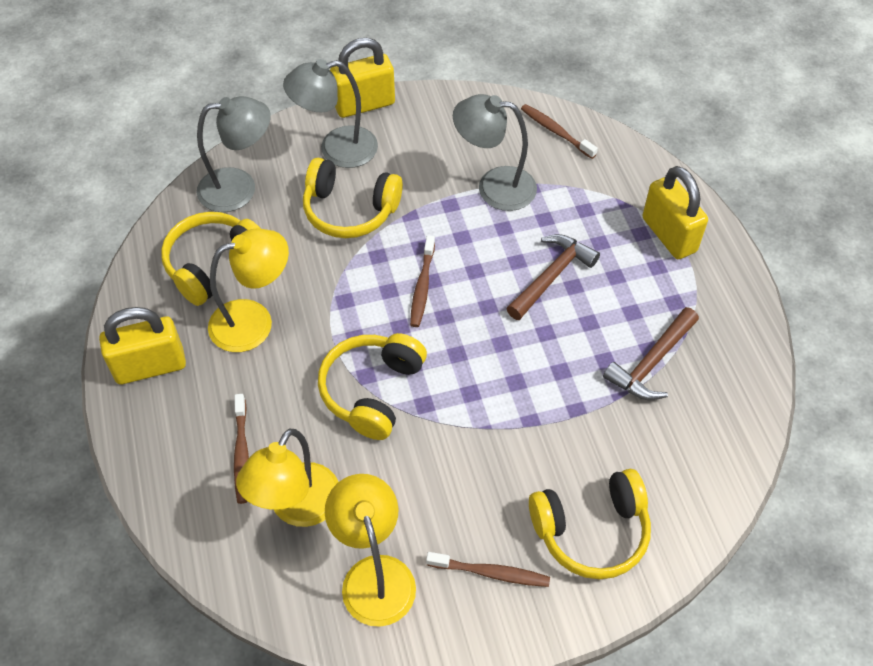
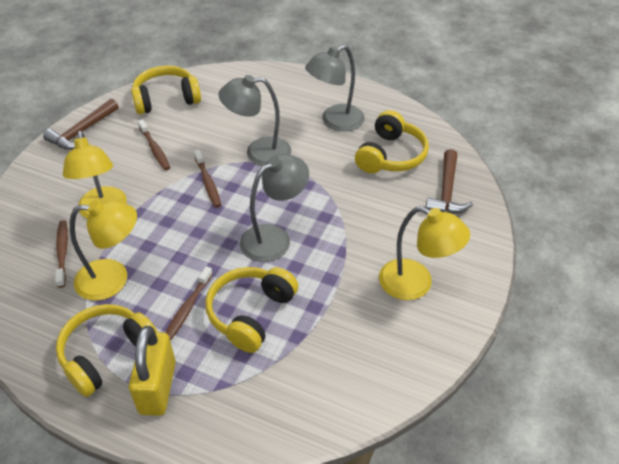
yellow padlock: 3 -> 1

